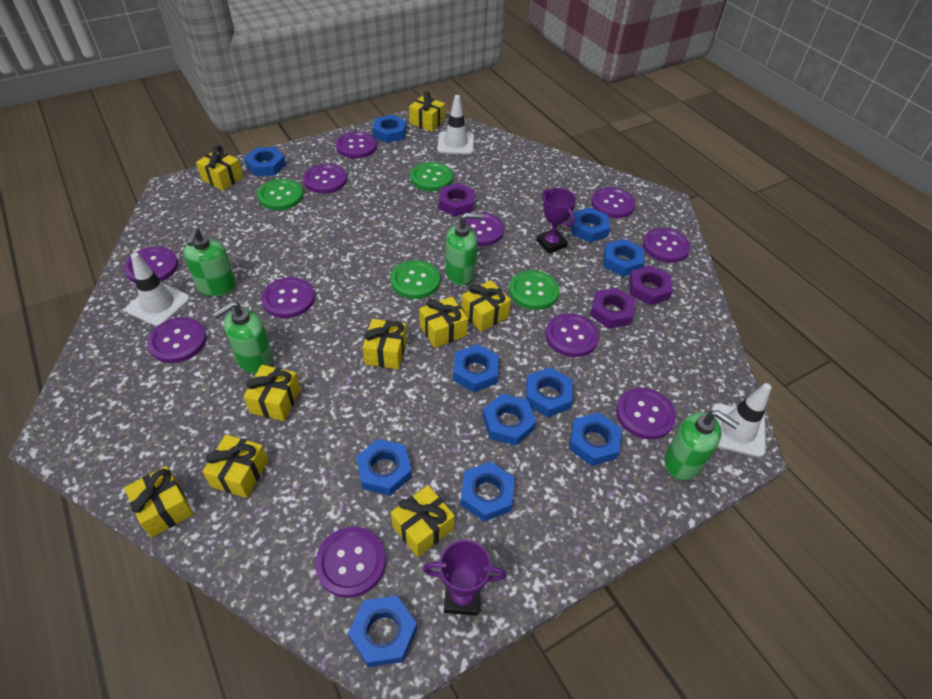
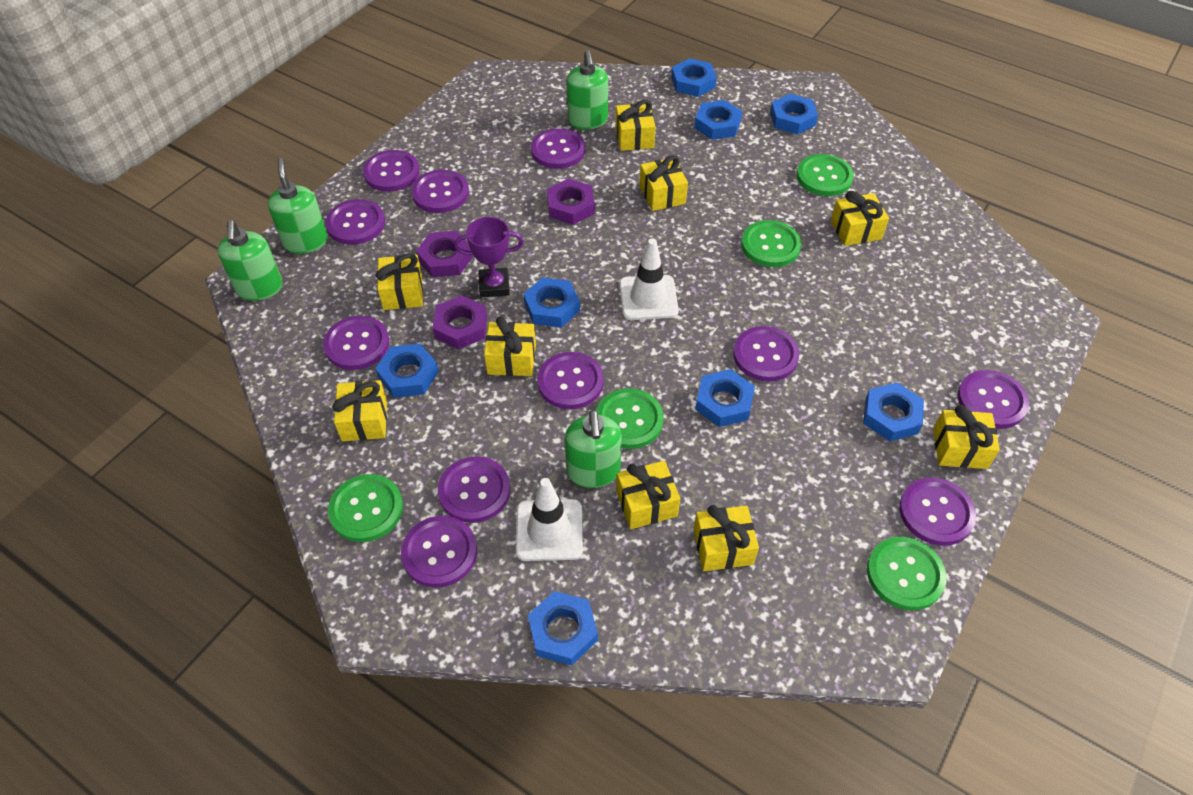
blue nut: 11 -> 8
green button: 4 -> 5
purple trophy: 2 -> 1
white traffic cone: 3 -> 2

